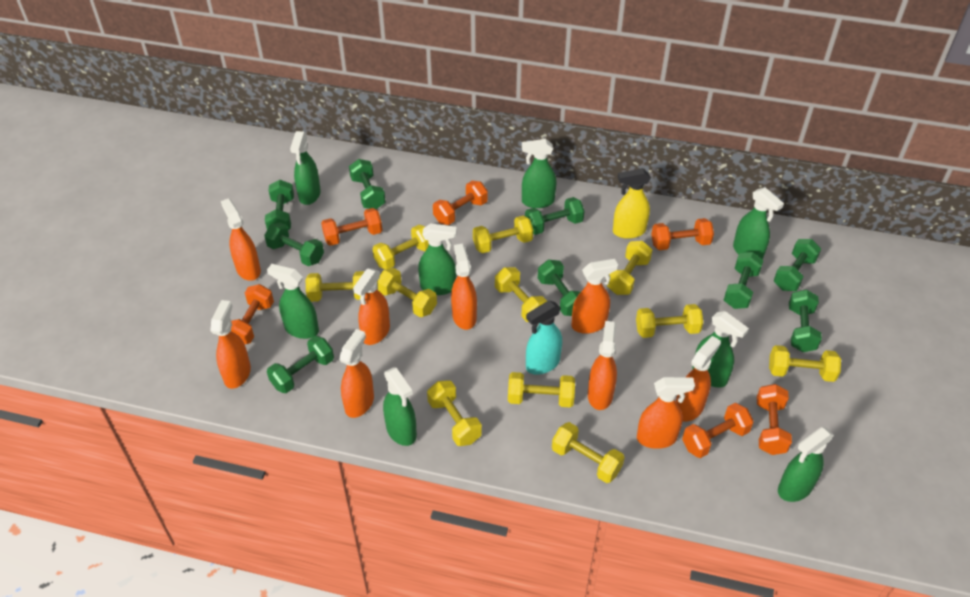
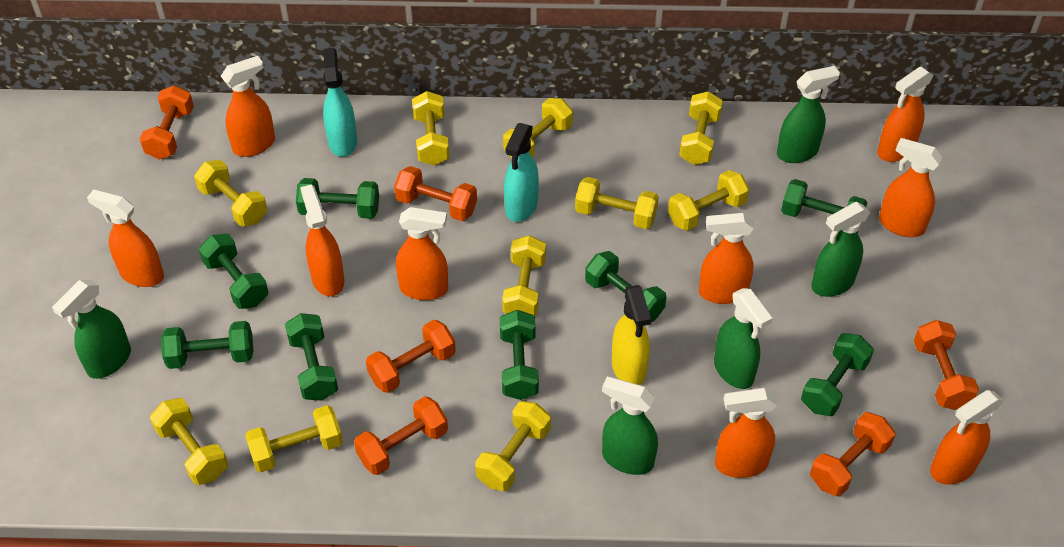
green dumbbell: 9 -> 8
green spray bottle: 8 -> 5
turquoise spray bottle: 1 -> 2
yellow dumbbell: 11 -> 10

